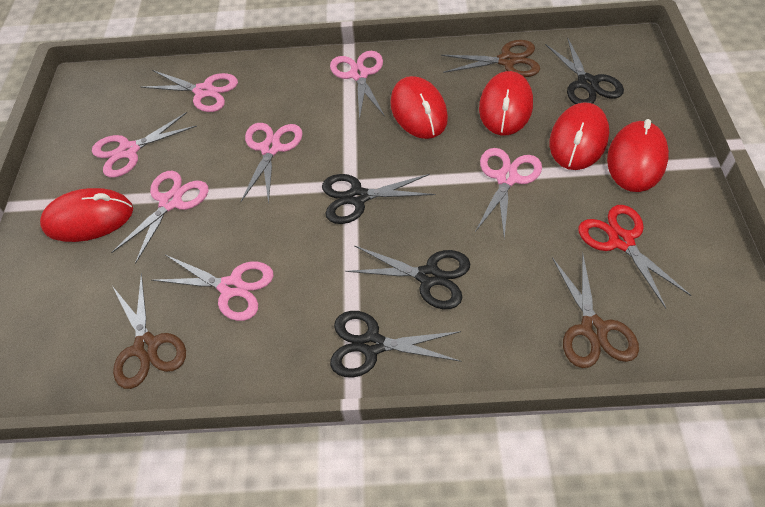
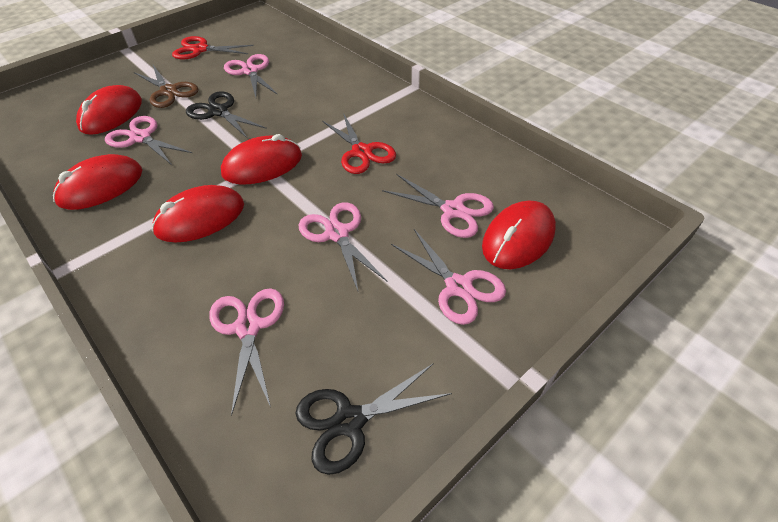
black scissors: 4 -> 2
brown scissors: 3 -> 1
pink scissors: 7 -> 6
red scissors: 1 -> 2

